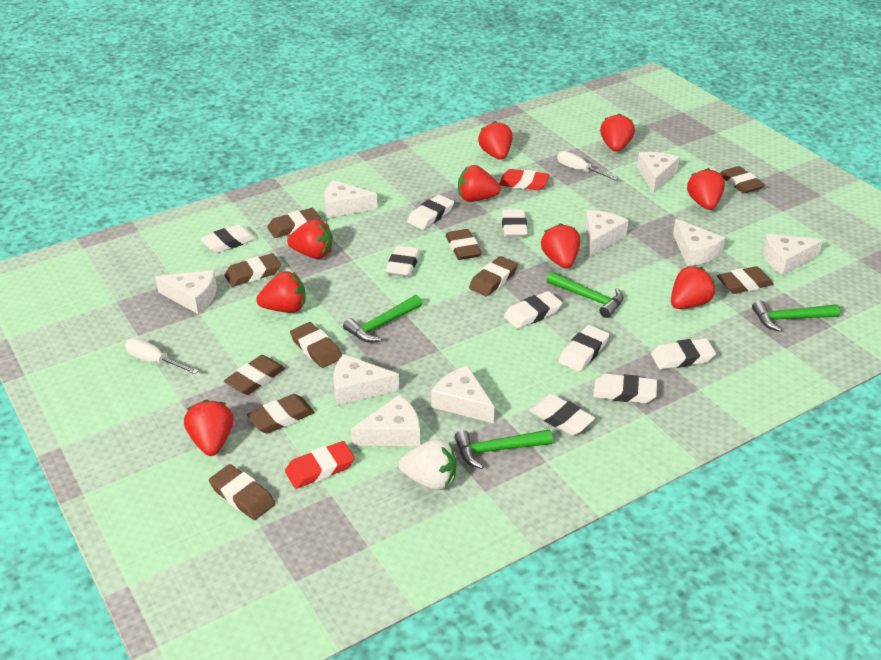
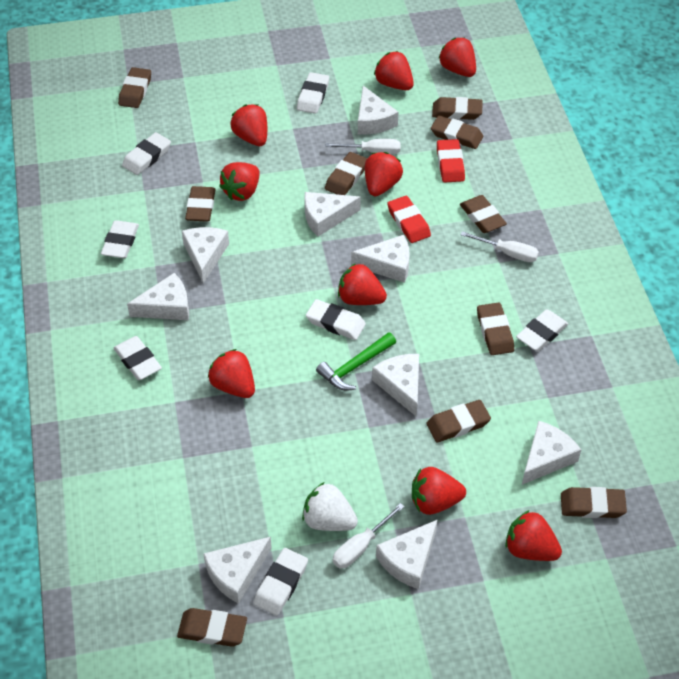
green hammer: 4 -> 1
white eraser: 9 -> 7
white screwdriver: 2 -> 3

